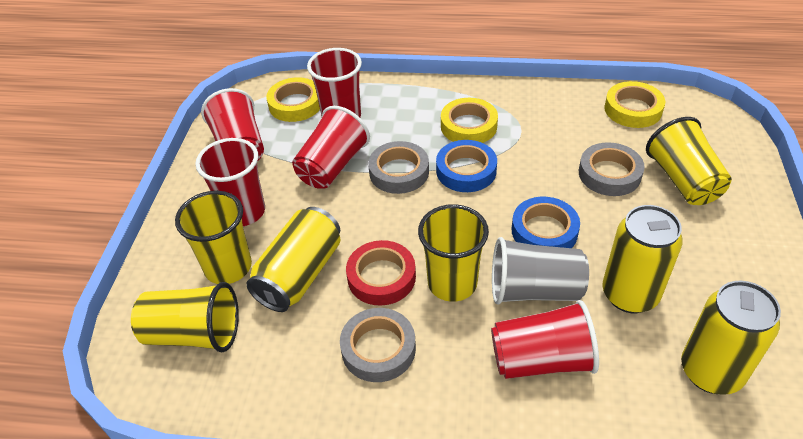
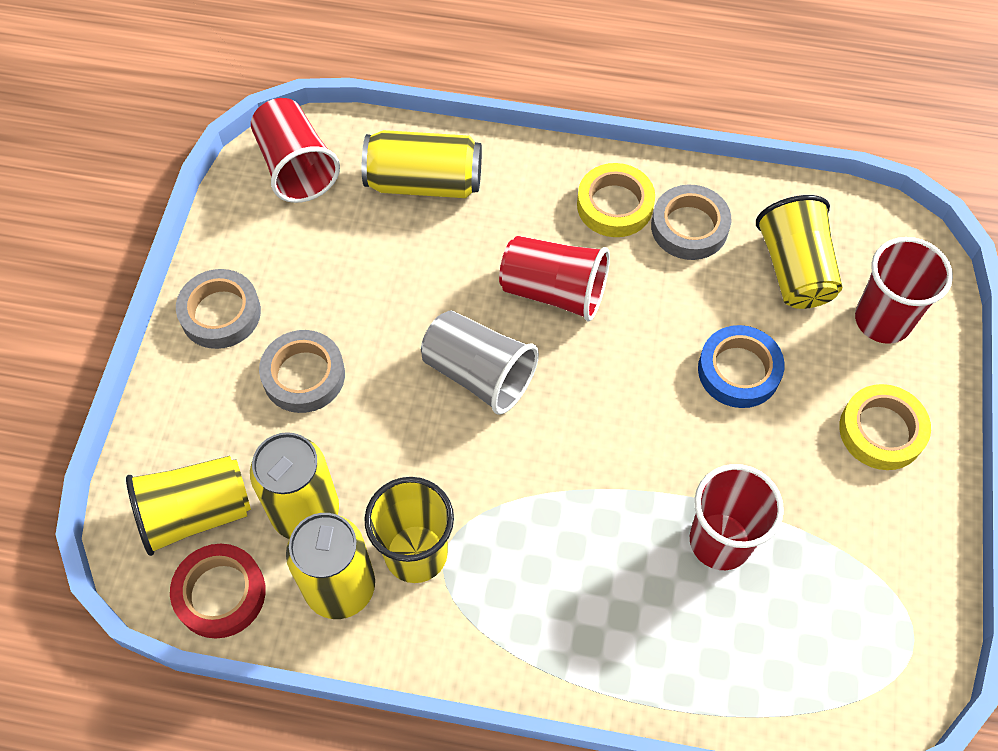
blue tape: 2 -> 1
red cup: 5 -> 4
yellow cup: 4 -> 3
yellow tape: 3 -> 2

